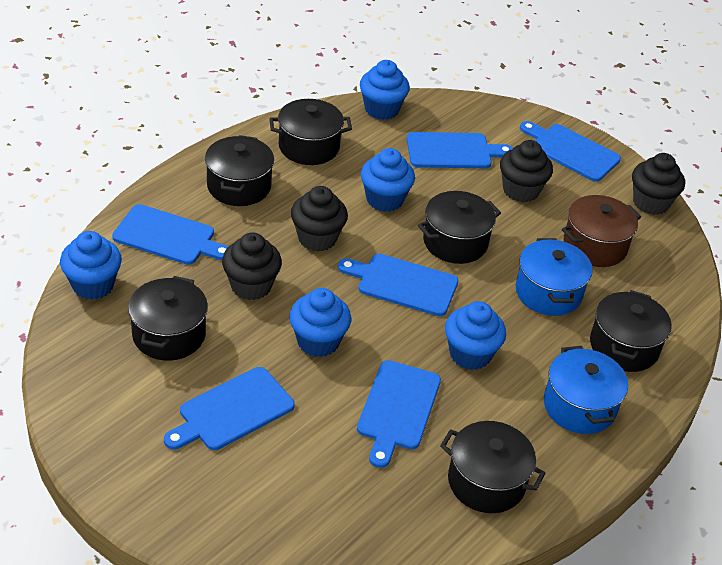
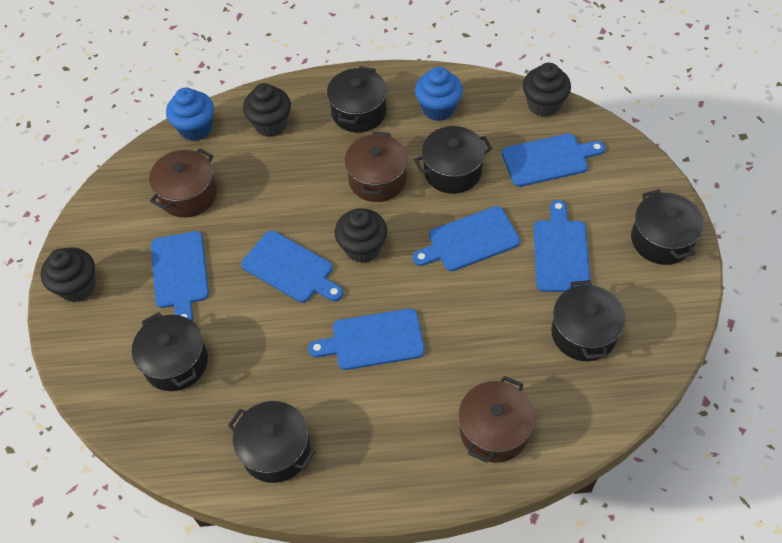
blue cupcake: 5 -> 2
blue pot: 2 -> 0
brown pot: 1 -> 3

